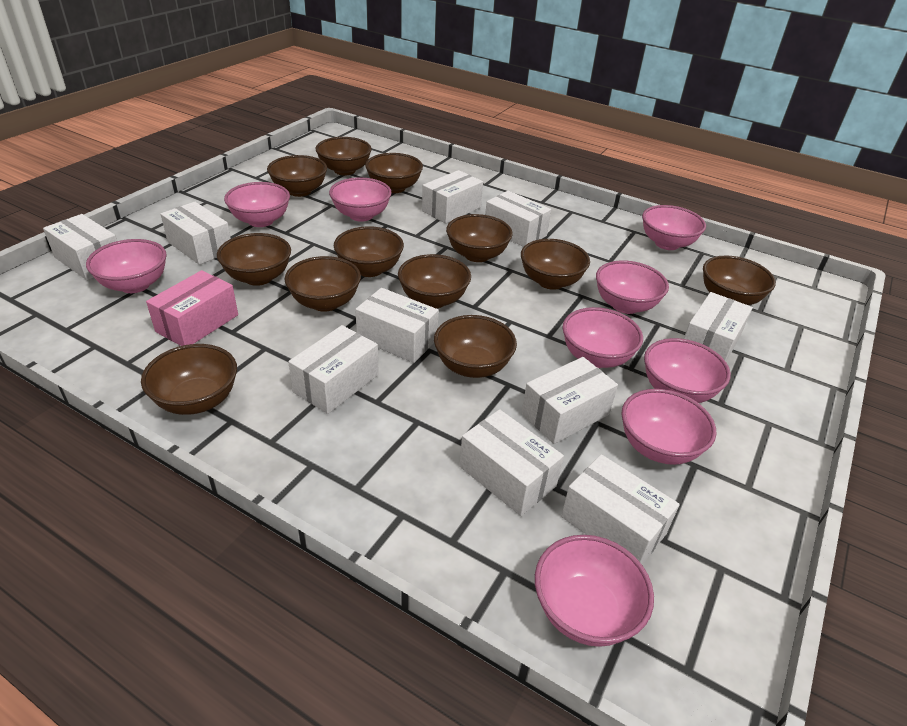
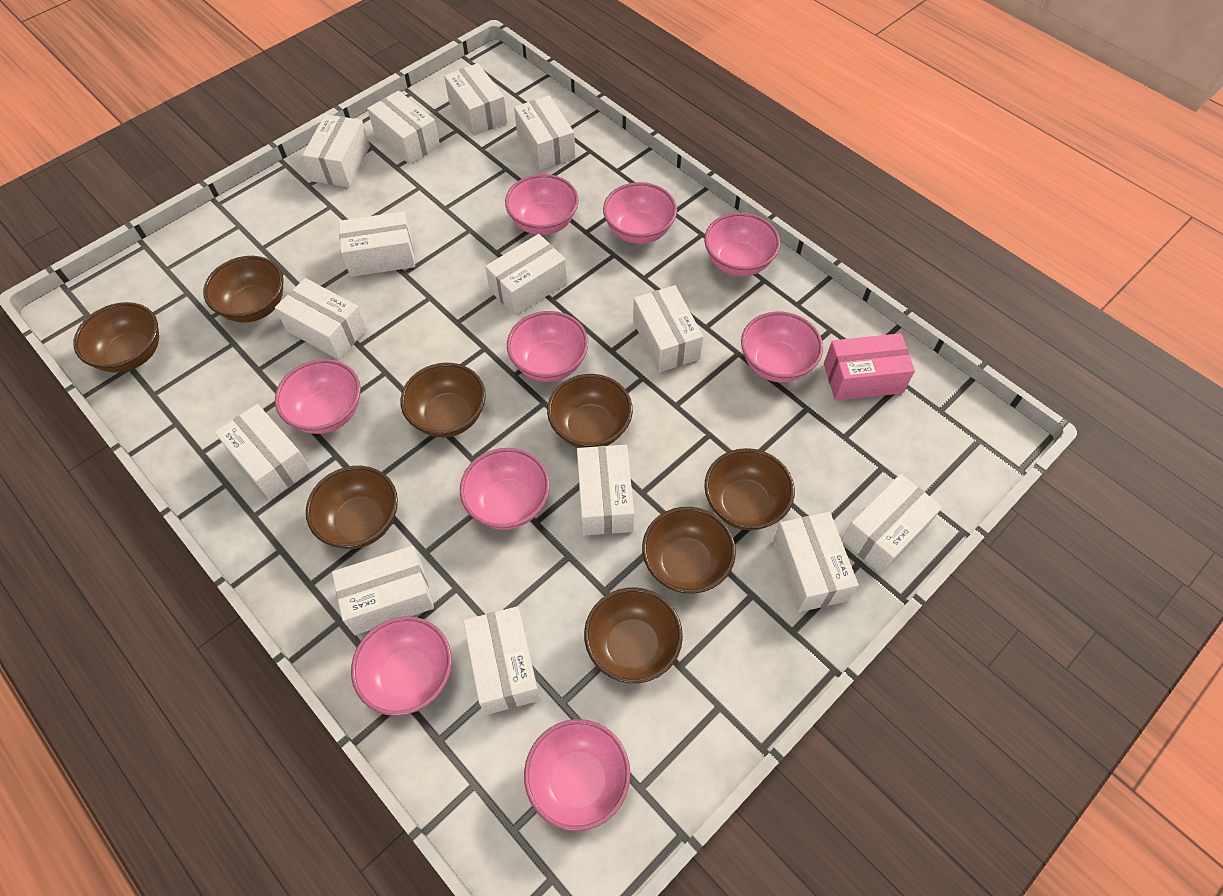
brown bowl: 12 -> 8
white box: 10 -> 14

